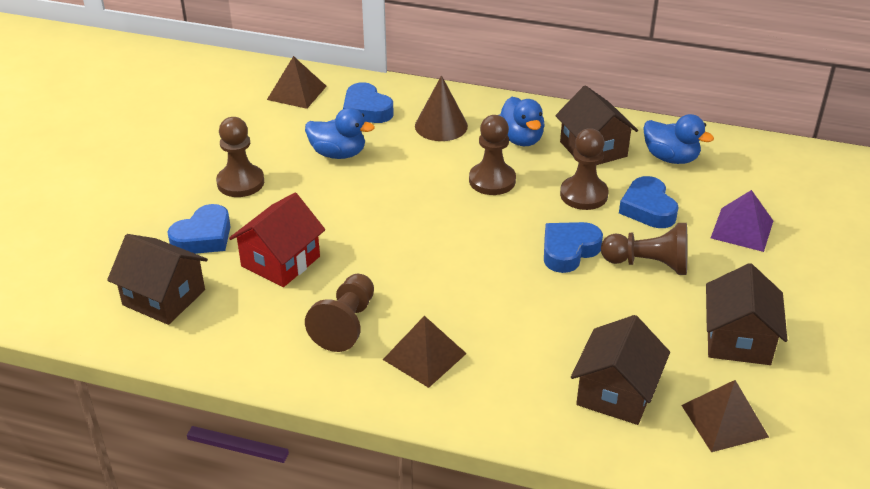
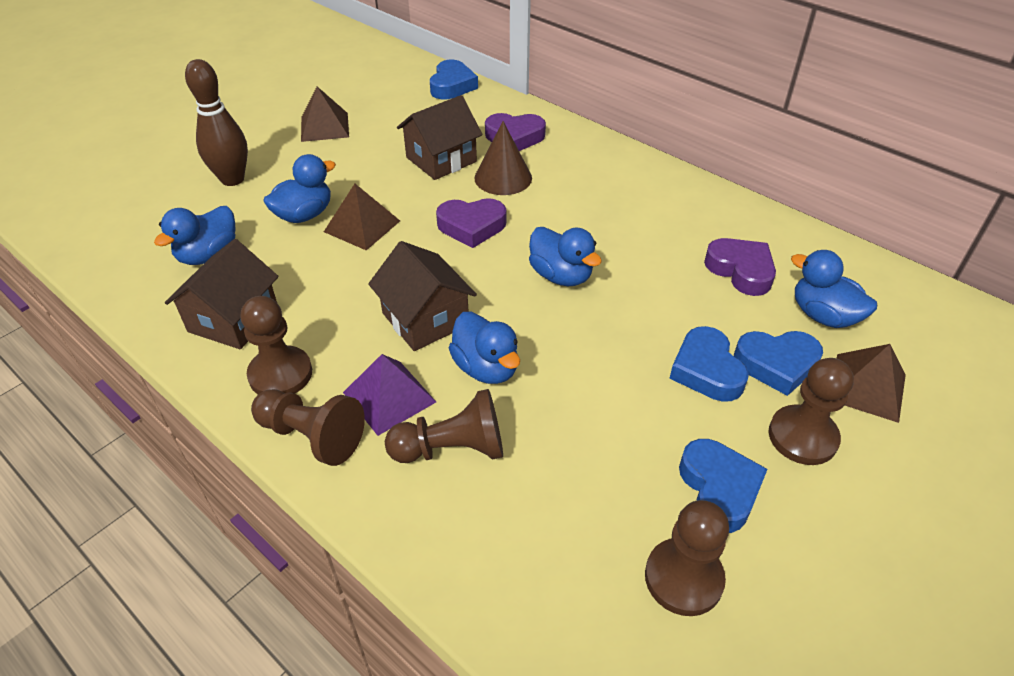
blue duck: 3 -> 5
brown bowling pin: 0 -> 1
brown house: 4 -> 3
purple heart: 0 -> 3
red house: 1 -> 0

